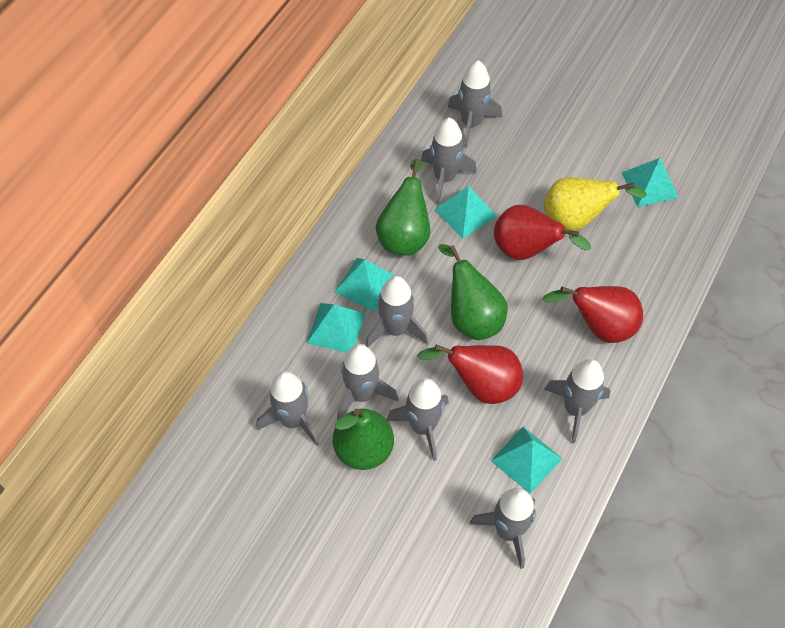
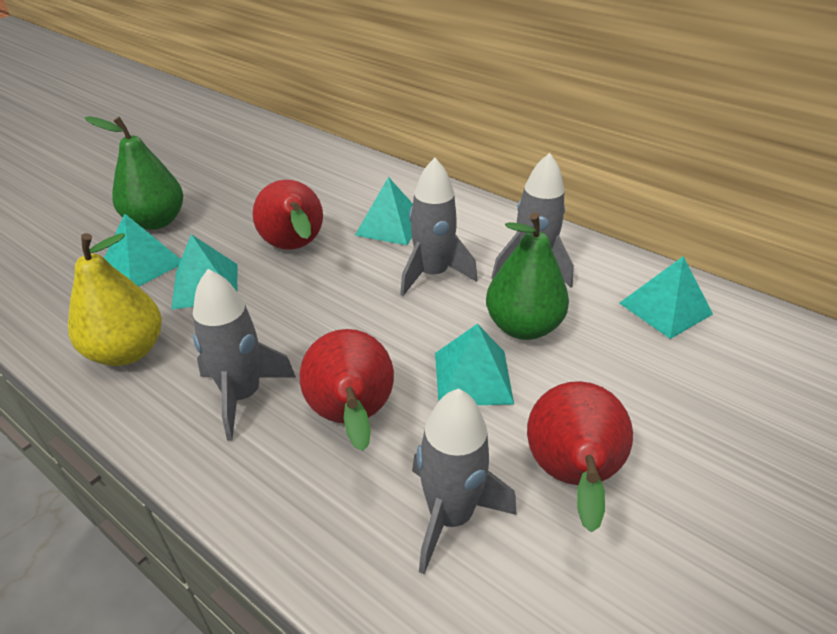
green pear: 3 -> 2
grey rocket: 8 -> 4

